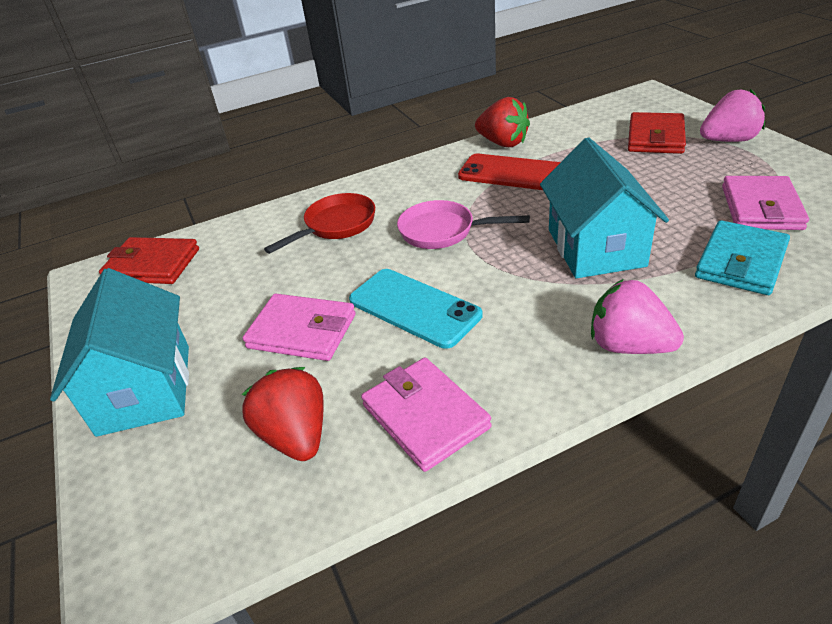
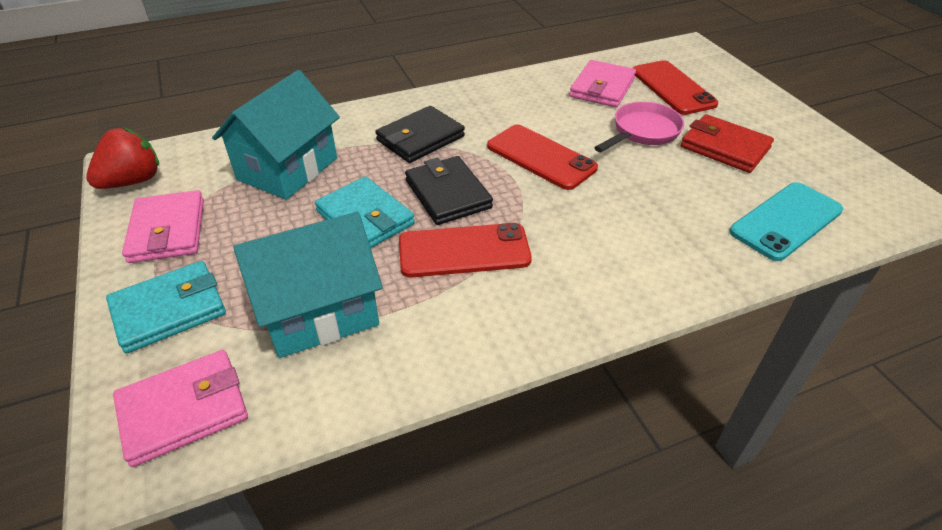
black wallet: 0 -> 2
pink strawberry: 2 -> 0
red pan: 1 -> 0
red phone: 1 -> 3
red strawberry: 2 -> 1
red wallet: 2 -> 1
turquoise wallet: 1 -> 2

